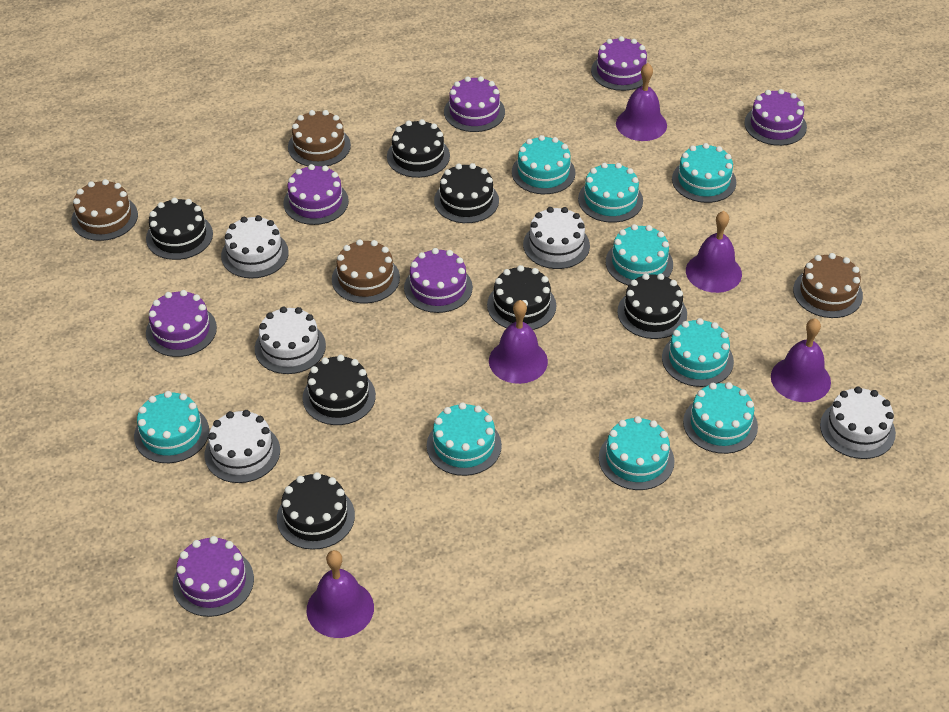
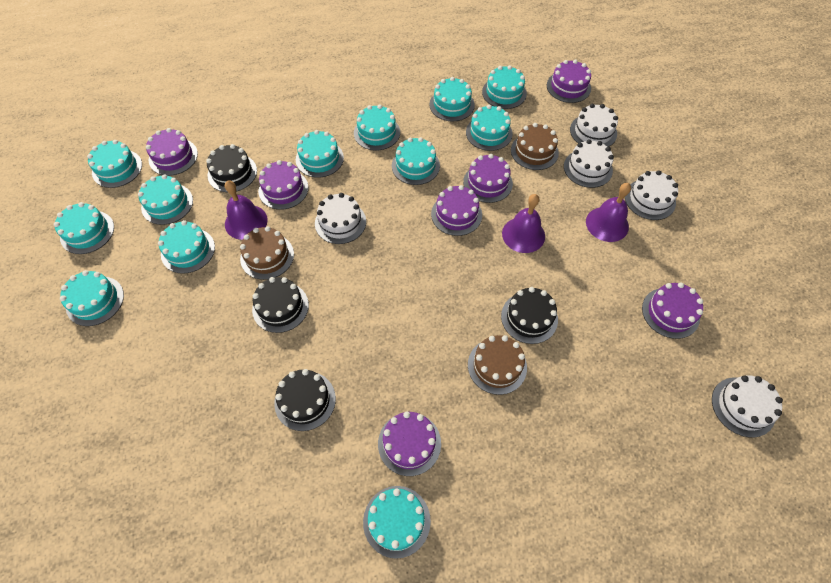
black cake: 7 -> 4
brown cake: 4 -> 3
purple bell: 5 -> 3
turquoise cake: 9 -> 12

